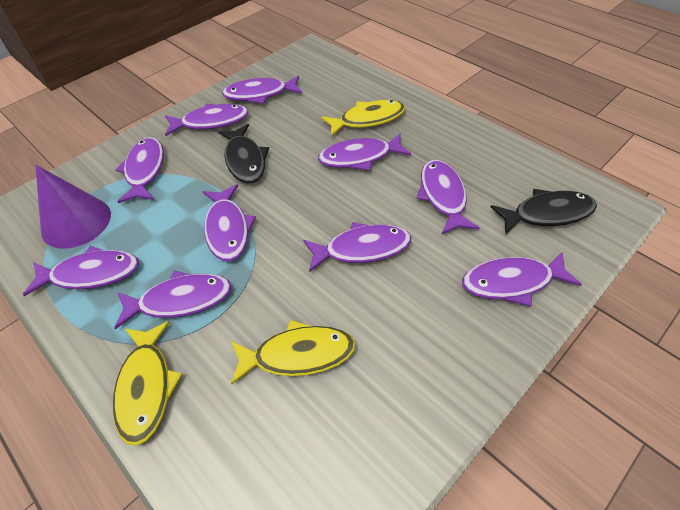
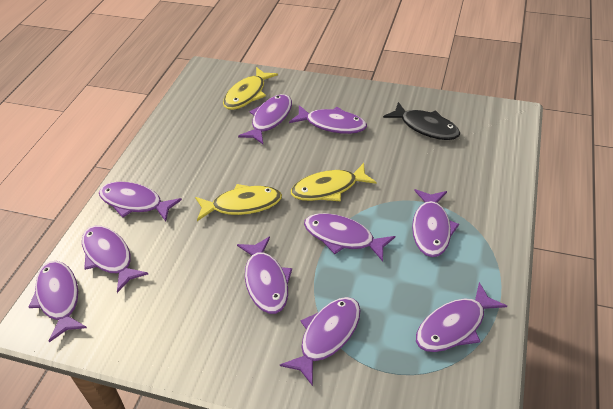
black fish: 2 -> 1
purple cone: 1 -> 0

